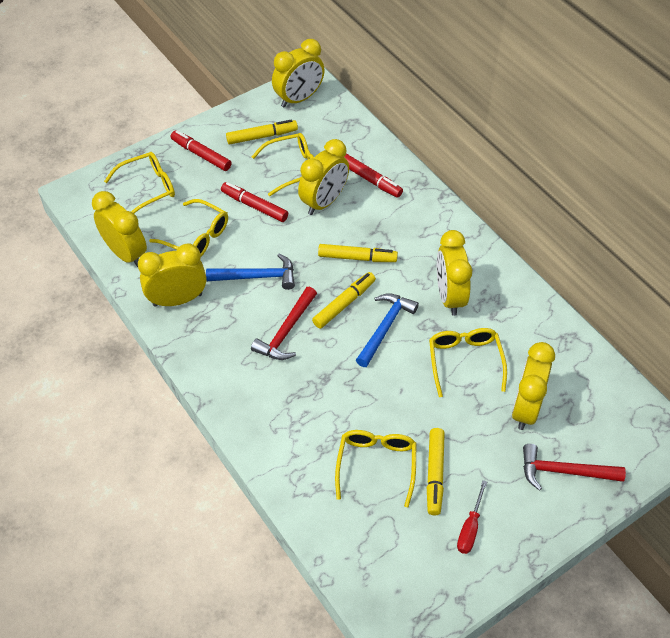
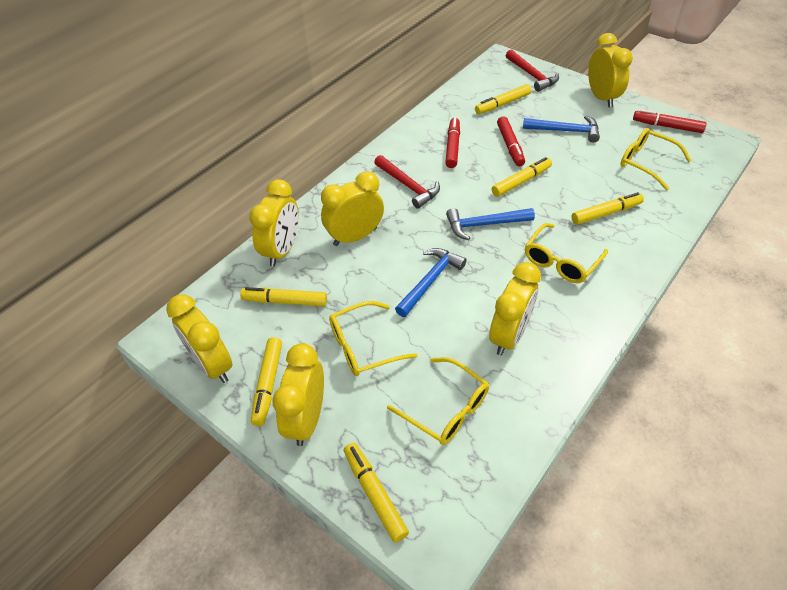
blue hammer: 2 -> 3
red screwdriver: 1 -> 0
yellow glasses: 5 -> 4
yellow marker: 4 -> 6

